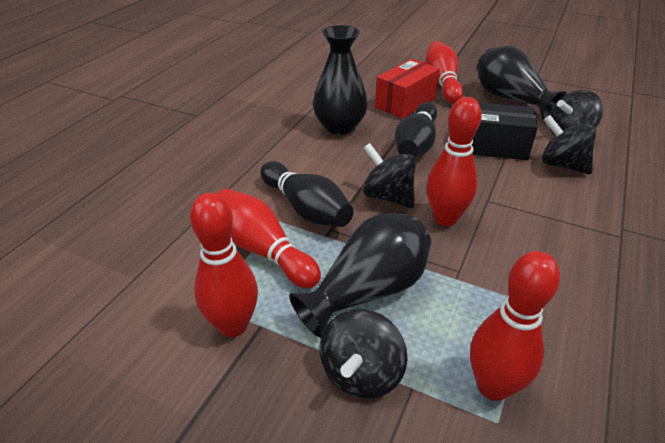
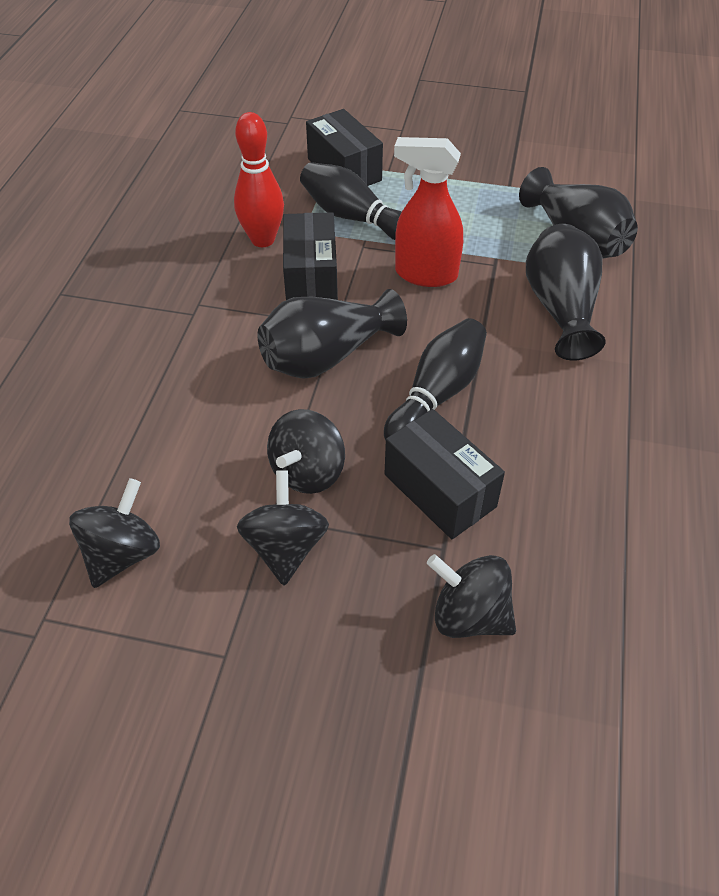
black box: 1 -> 3
red bowling pin: 5 -> 1
red box: 1 -> 0
red spray bottle: 0 -> 1

